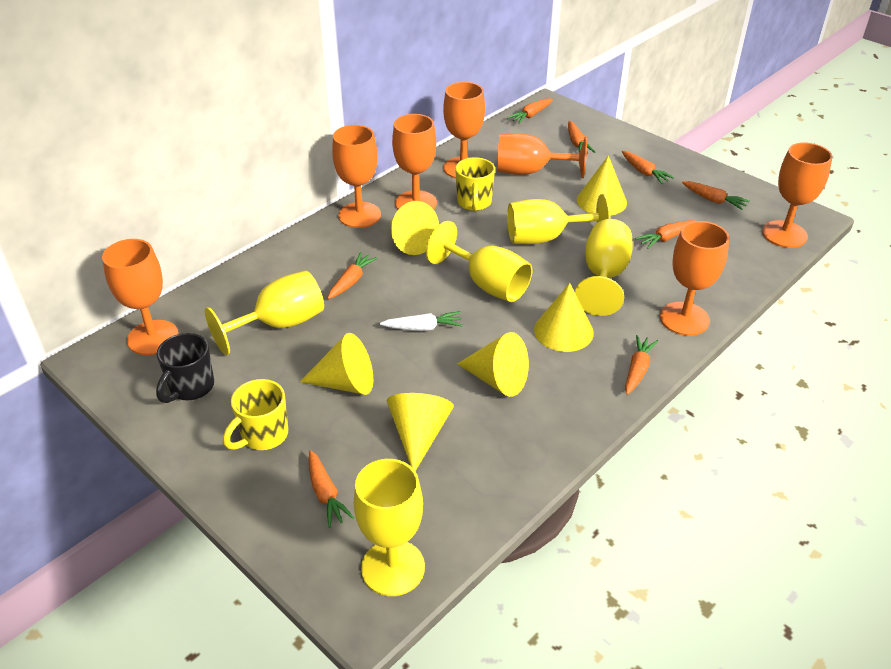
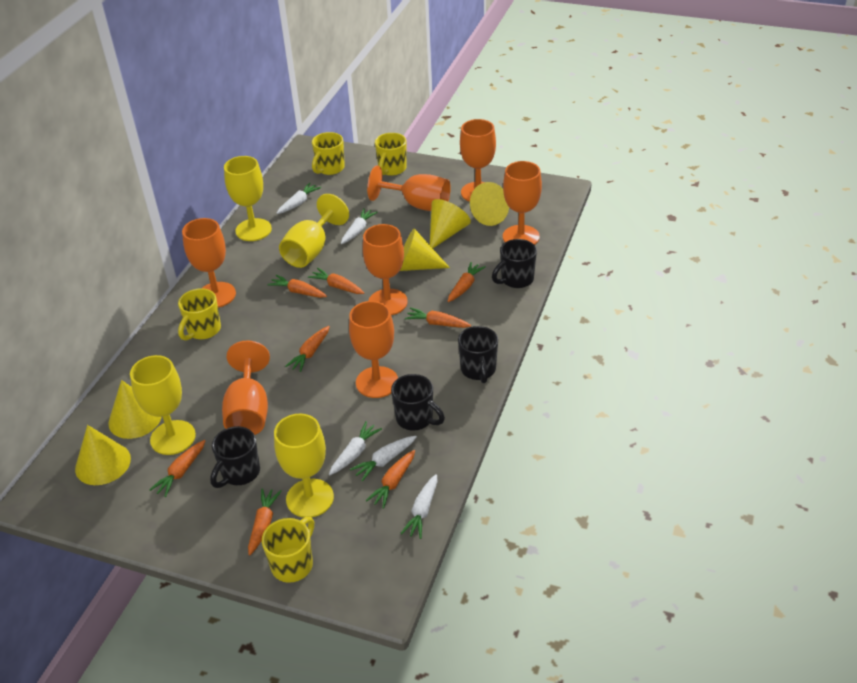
black mug: 1 -> 4
white carrot: 1 -> 5
yellow cone: 6 -> 5
yellow goblet: 5 -> 4
yellow mug: 2 -> 4

